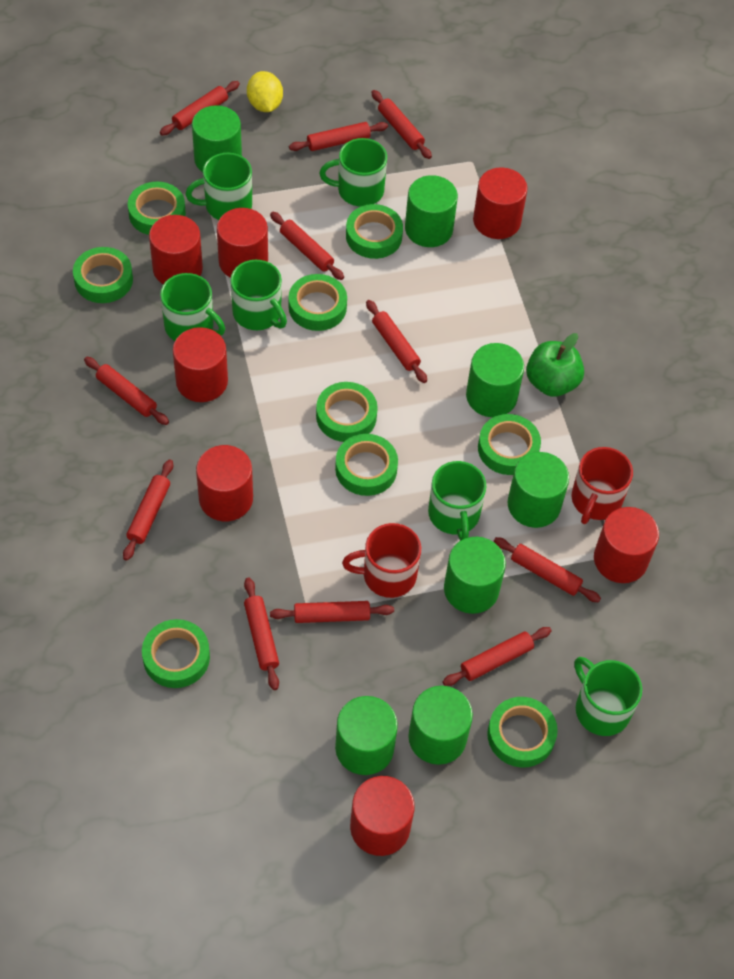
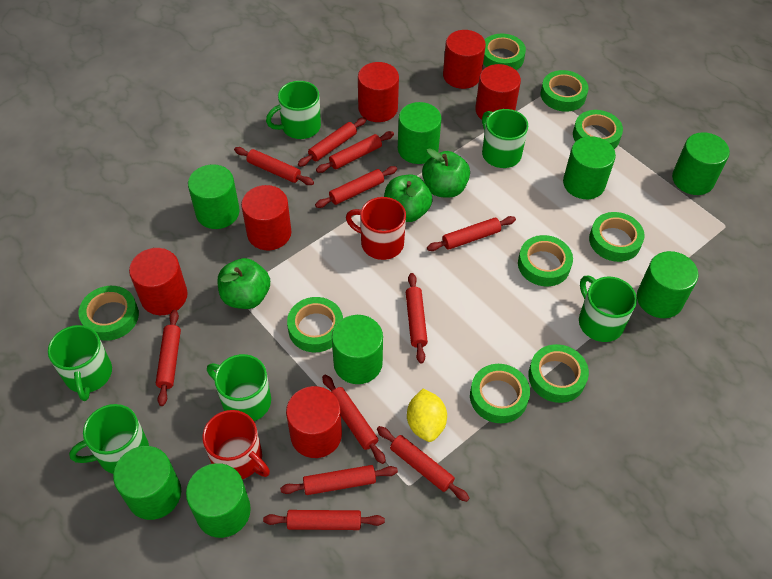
green apple: 1 -> 3
green cylinder: 7 -> 8
red cylinder: 7 -> 6

